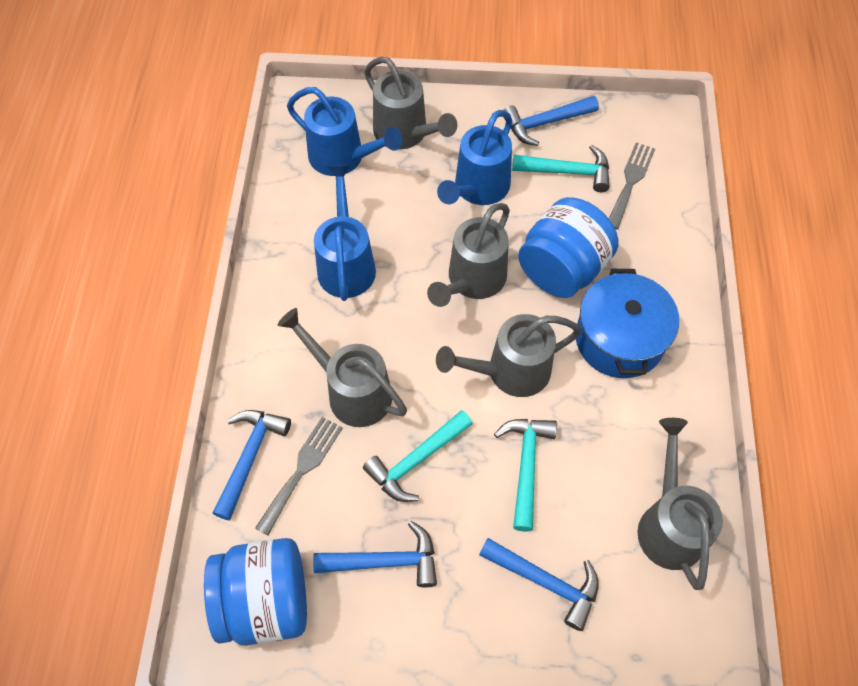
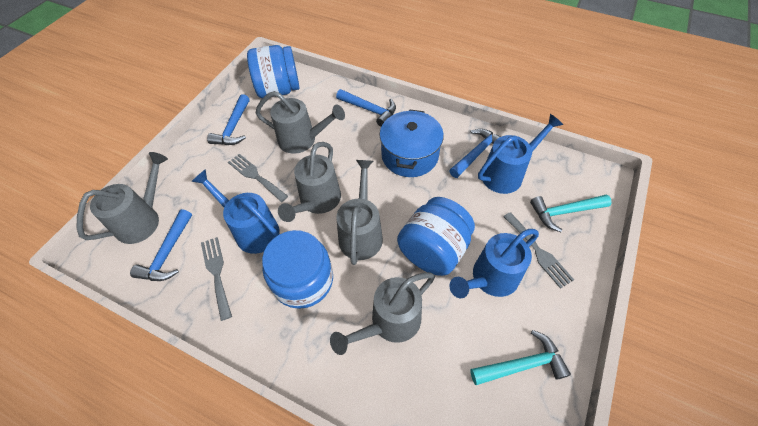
blue jar: 2 -> 3
grey fork: 2 -> 3
turquoise hammer: 3 -> 2

